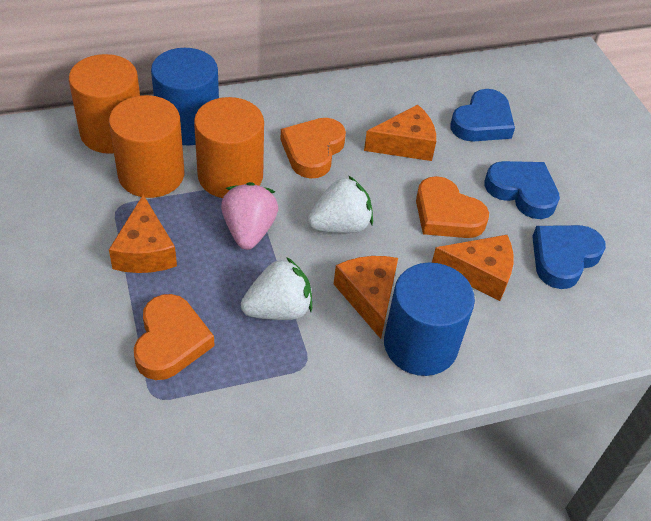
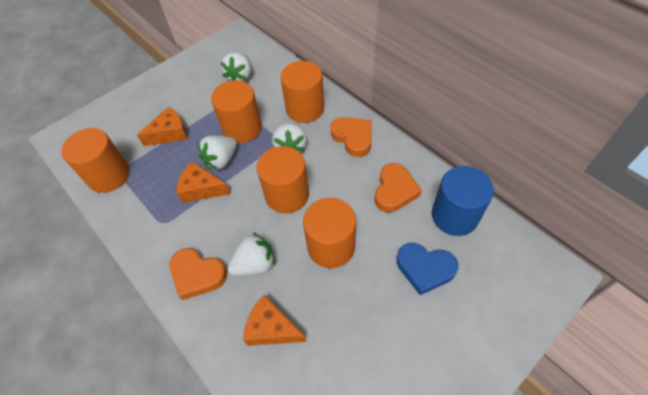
blue cylinder: 2 -> 1
blue heart: 3 -> 1
orange cheese: 4 -> 3
orange cylinder: 3 -> 5
pink strawberry: 1 -> 0
white strawberry: 2 -> 4

